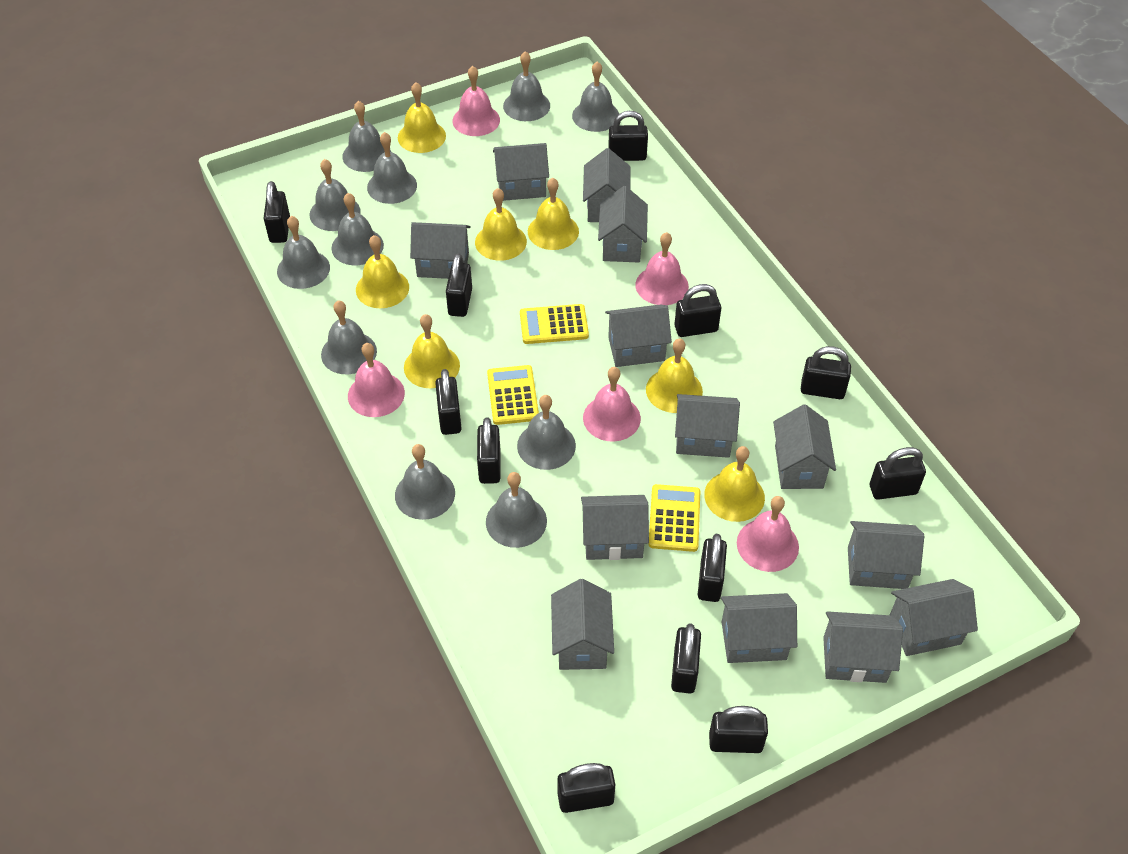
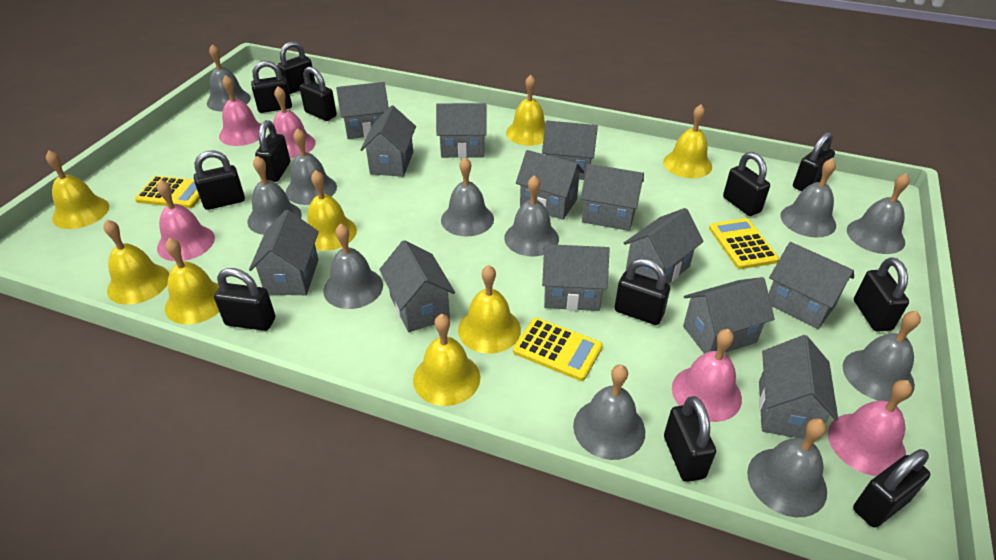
yellow bell: 7 -> 8

